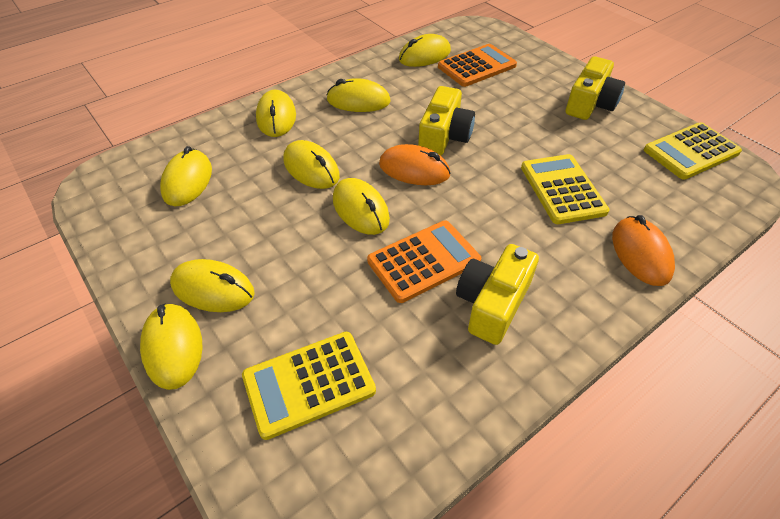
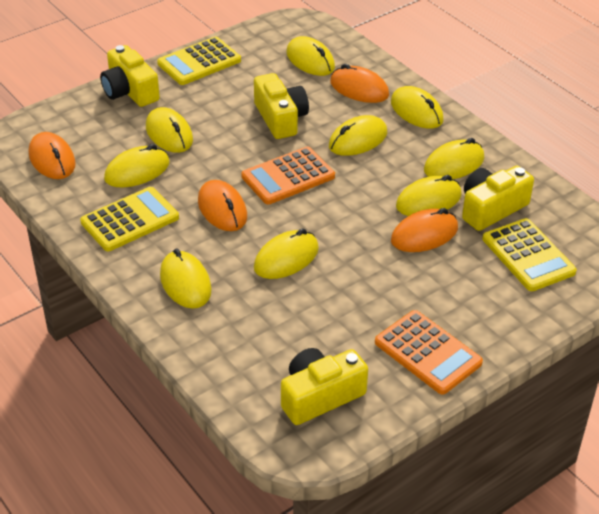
orange mouse: 2 -> 4
yellow camera: 3 -> 4
yellow mouse: 8 -> 9

